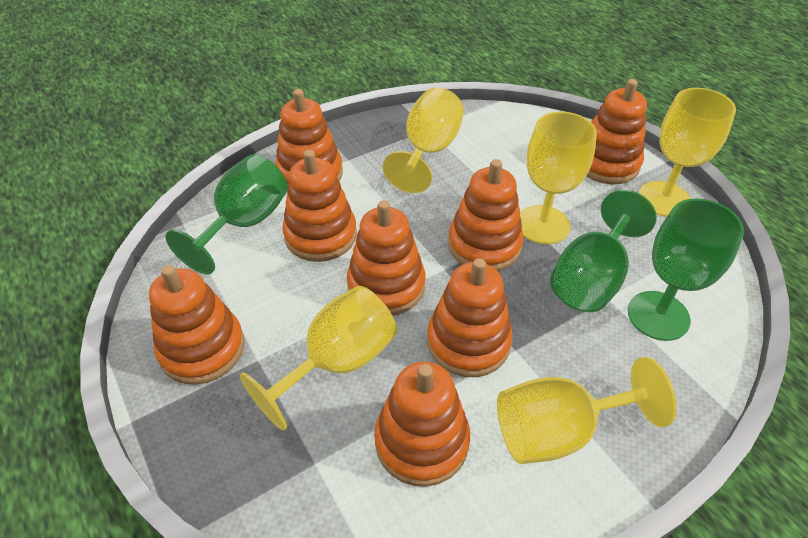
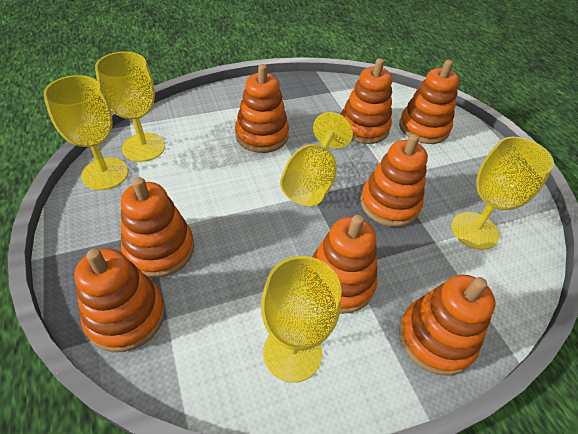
green goblet: 3 -> 0

